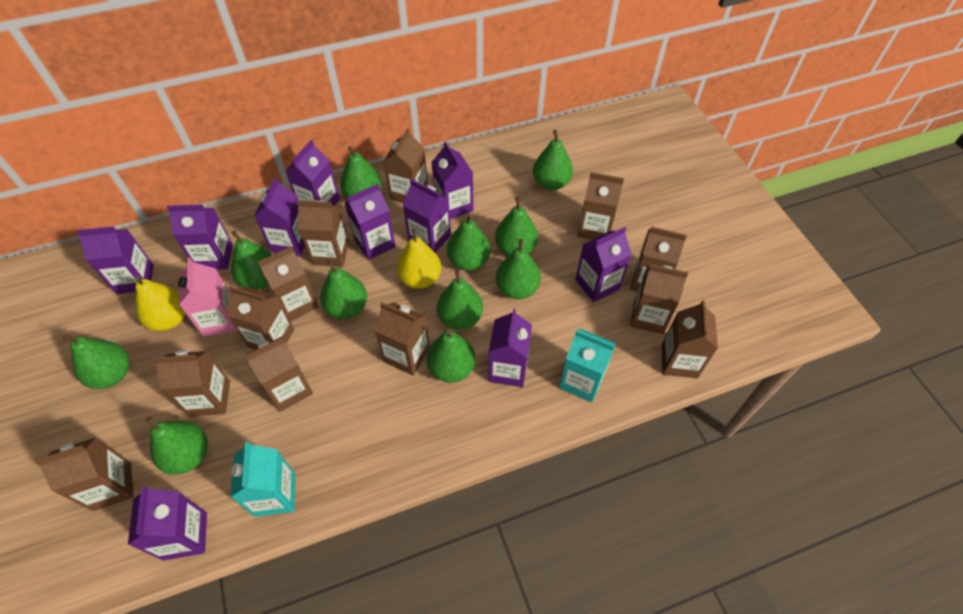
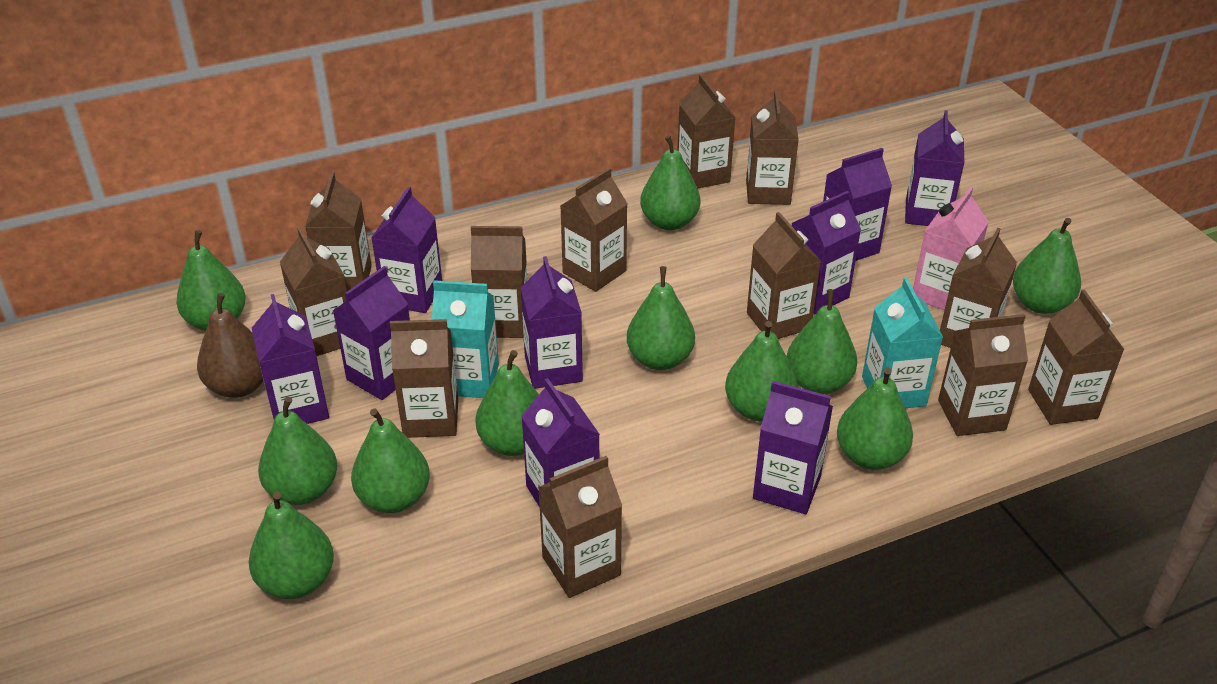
brown pear: 0 -> 1
purple carton: 10 -> 9
yellow pear: 2 -> 0

